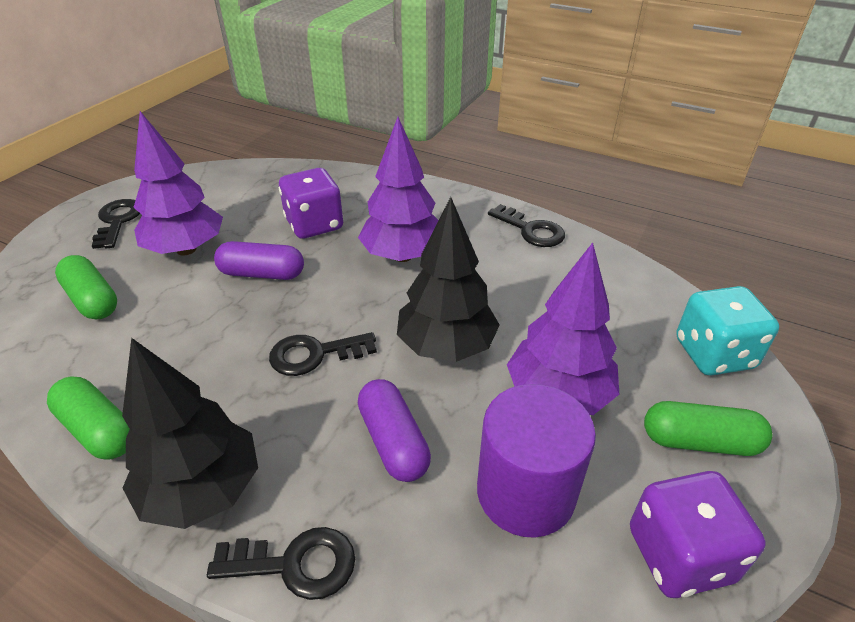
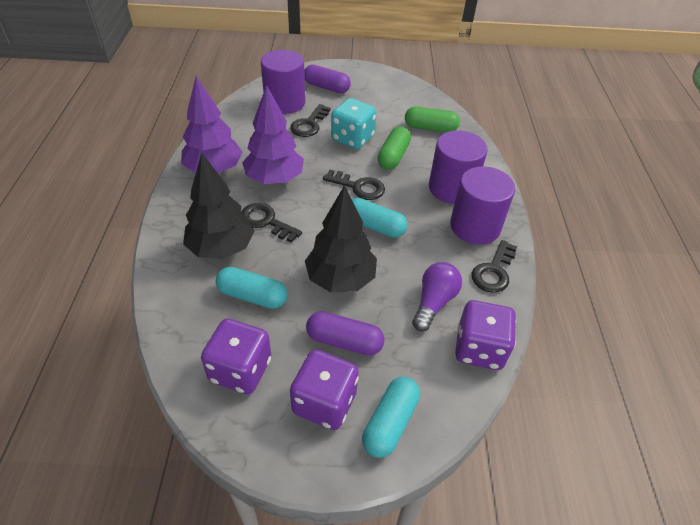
green capsule: 3 -> 2
purple cylinder: 1 -> 3
purple dice: 2 -> 3
purple light bulb: 0 -> 1
purple tree: 3 -> 2
turquoise capsule: 0 -> 3

